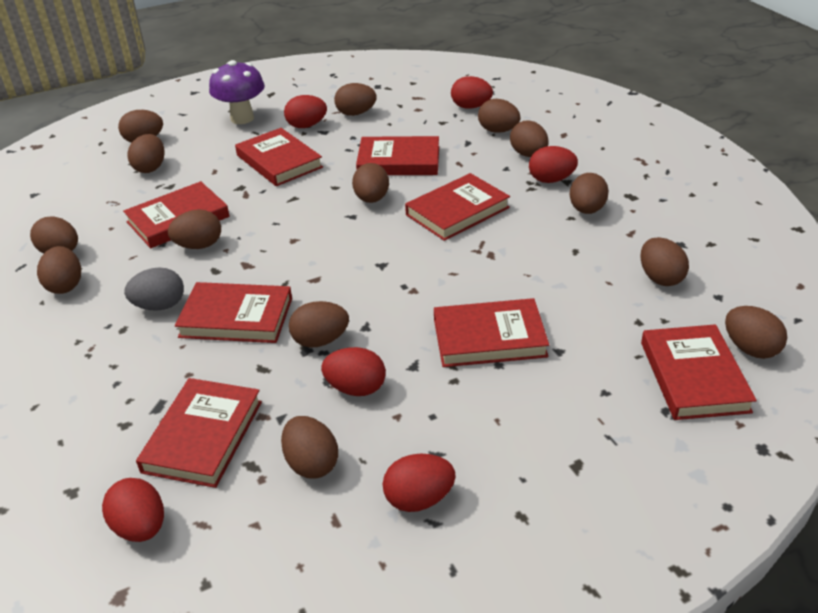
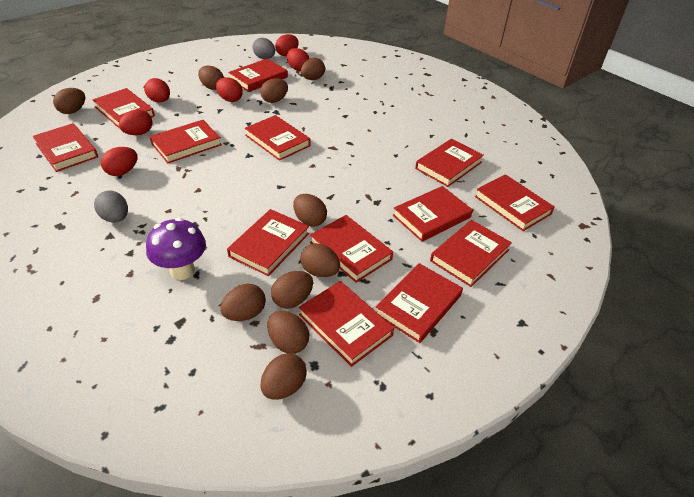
brown egg: 14 -> 10
grey egg: 1 -> 2
red book: 8 -> 13

